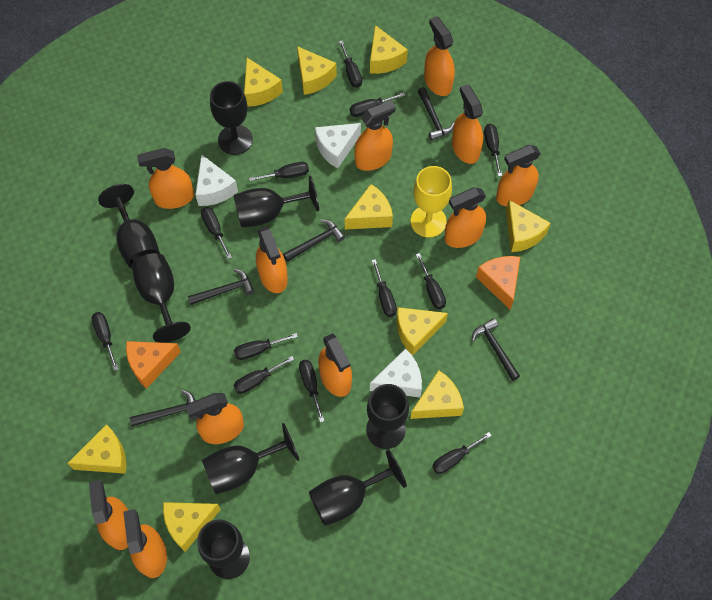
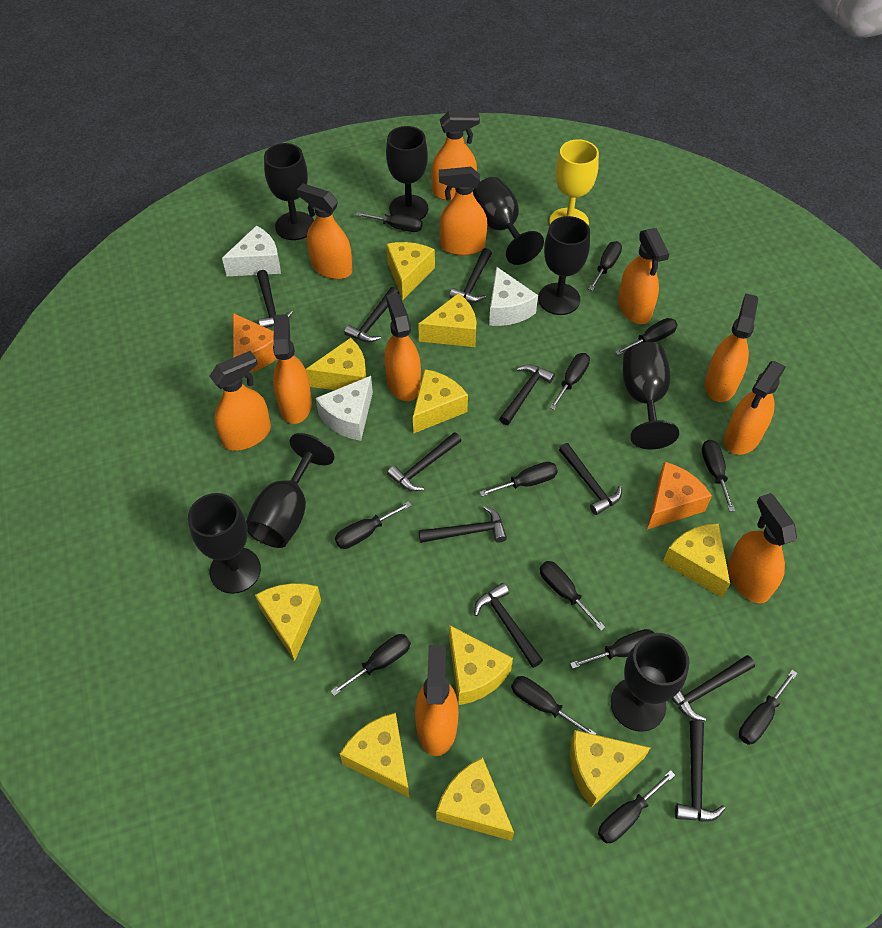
black hammer: 5 -> 10
black screwdriver: 12 -> 13
yellow cheese: 9 -> 10

